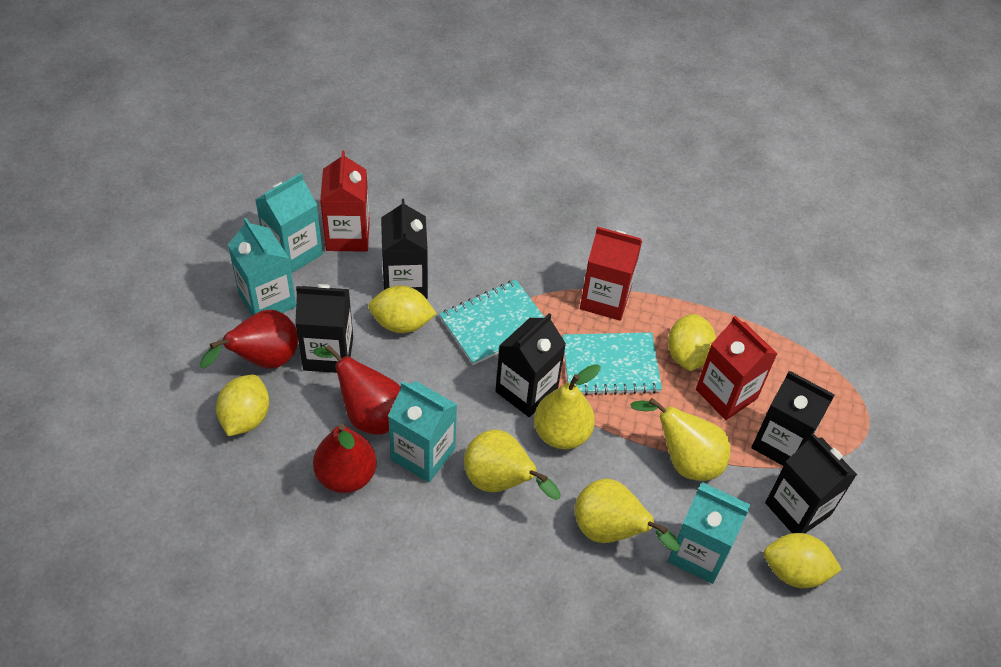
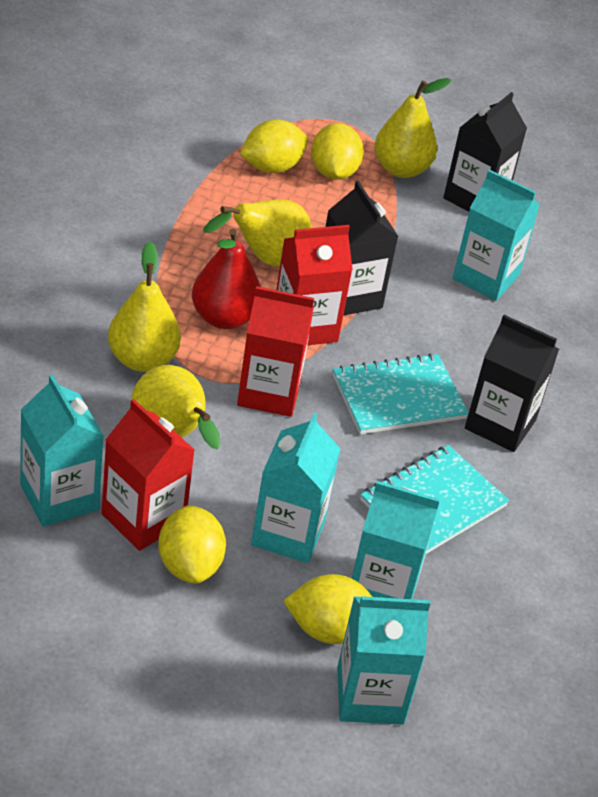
black carton: 5 -> 3
red pear: 3 -> 1
turquoise carton: 4 -> 5

